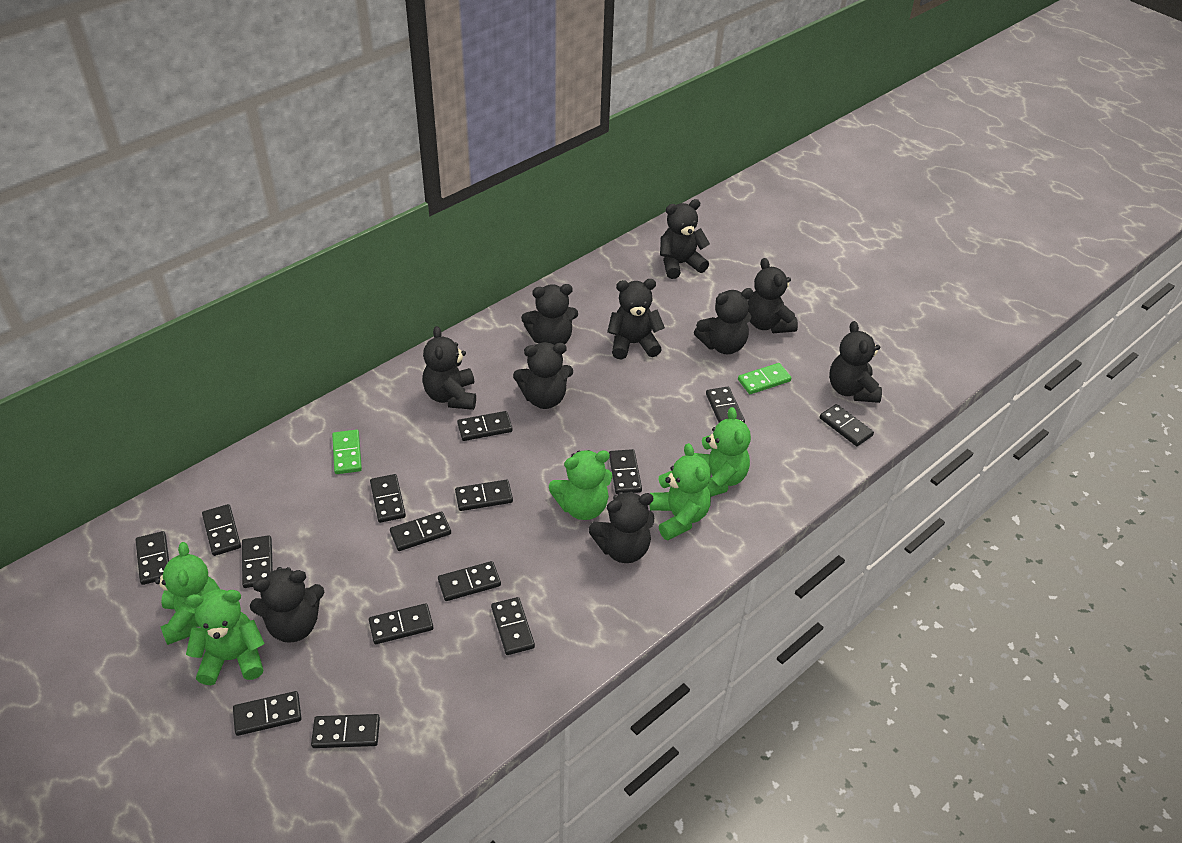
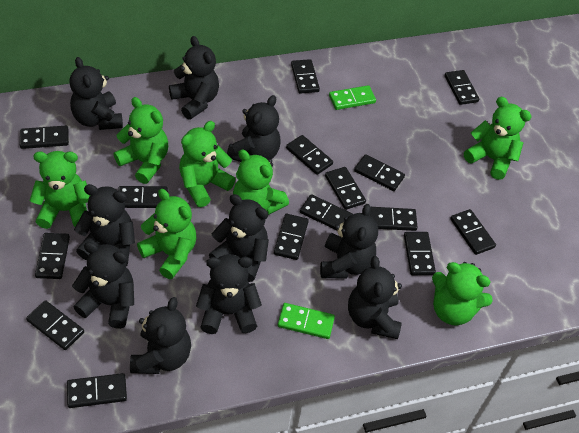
green teddy bear: 5 -> 7

